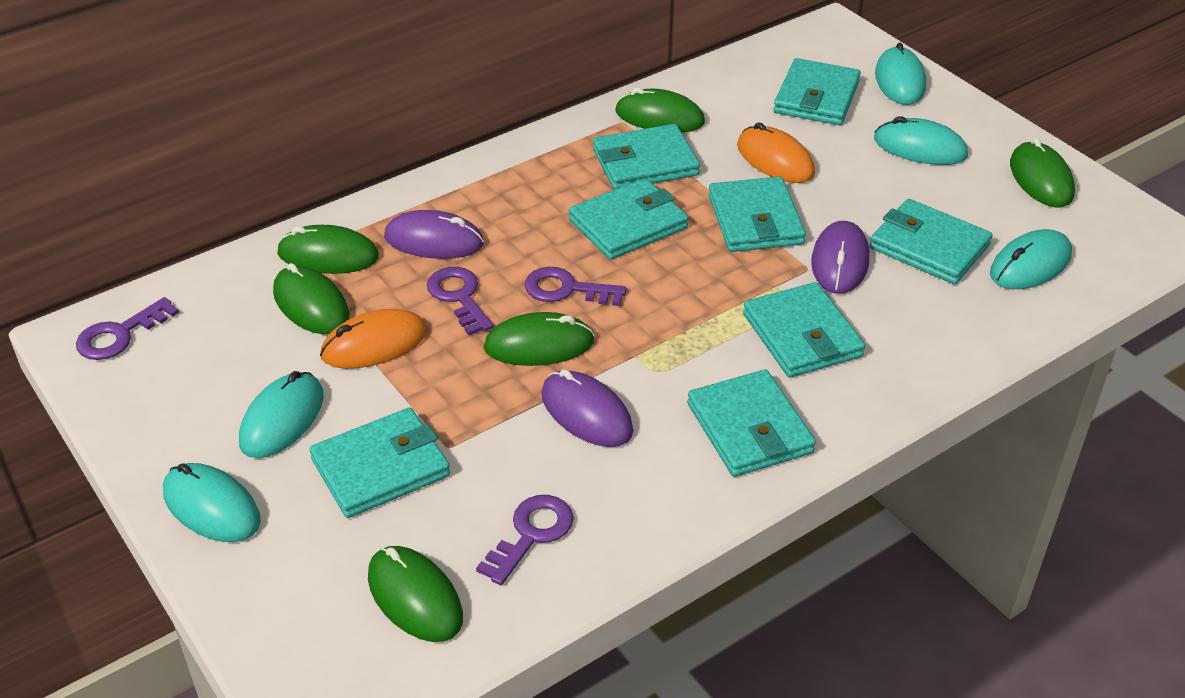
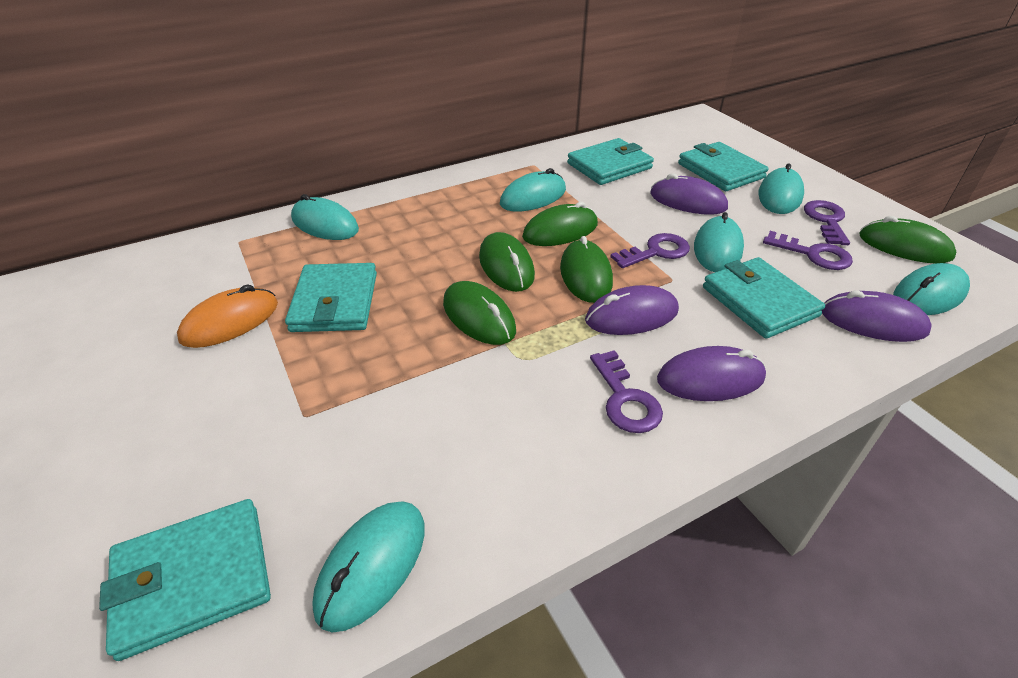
green mouse: 6 -> 5
orange mouse: 2 -> 1
purple mouse: 3 -> 4
turquoise mouse: 5 -> 6
turquoise wallet: 8 -> 5

